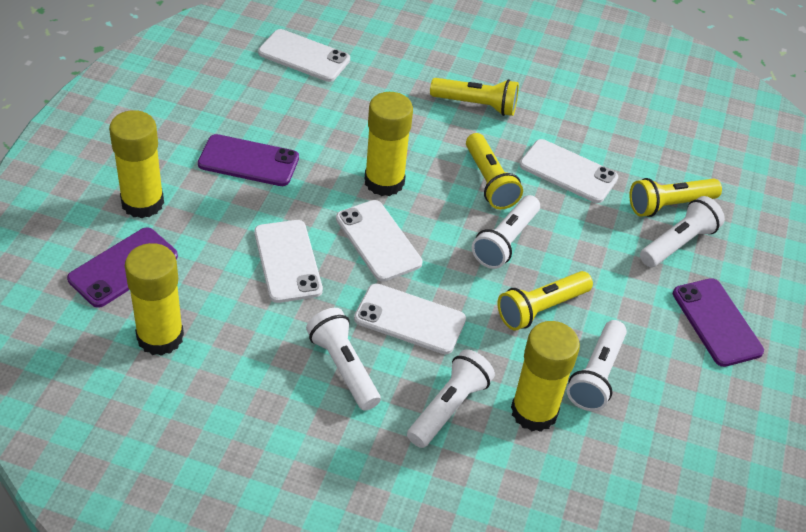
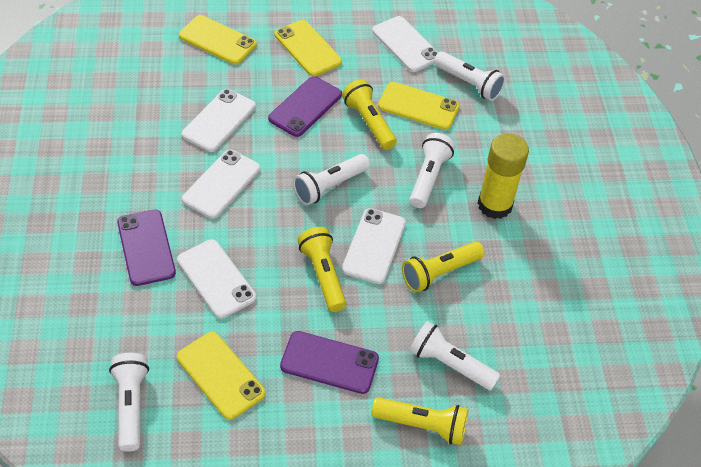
yellow glue stick: 4 -> 1
yellow phone: 0 -> 4

